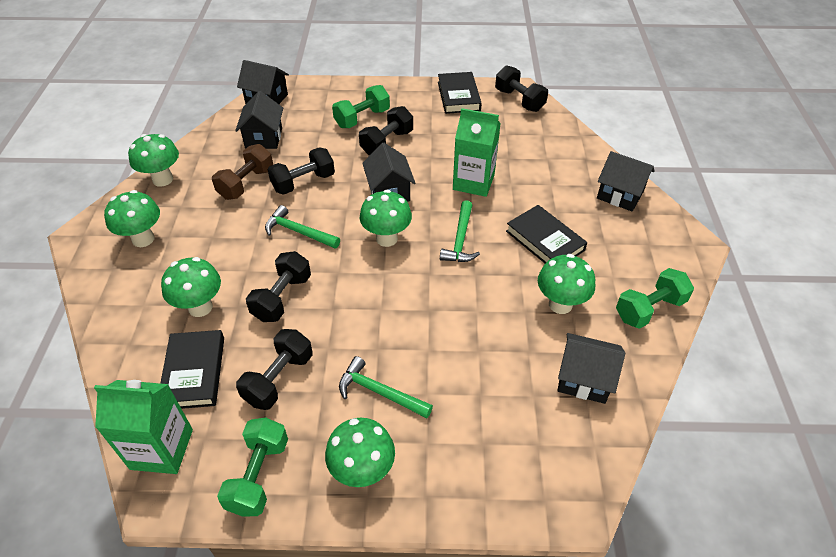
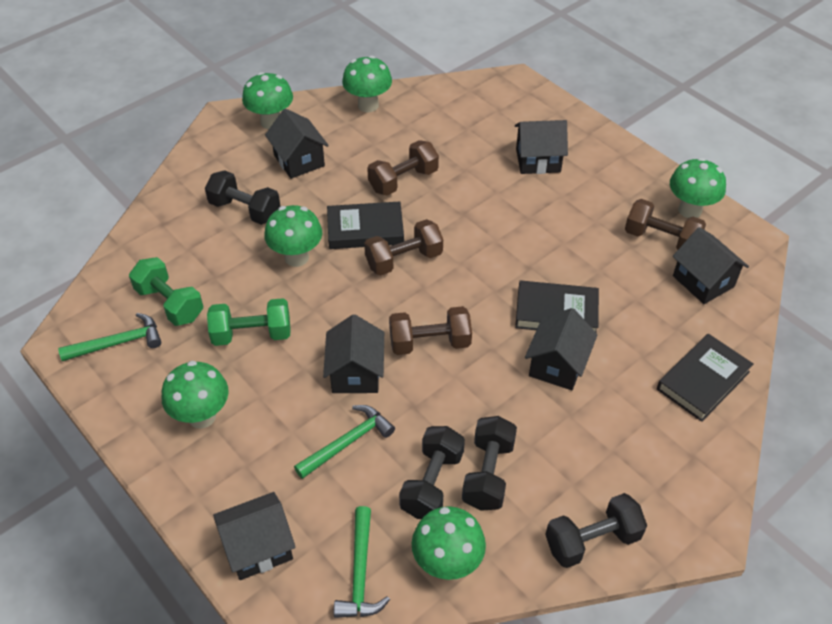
black dumbbell: 5 -> 4
black house: 5 -> 6
brown dumbbell: 1 -> 4
green carton: 2 -> 0
green dumbbell: 3 -> 2

